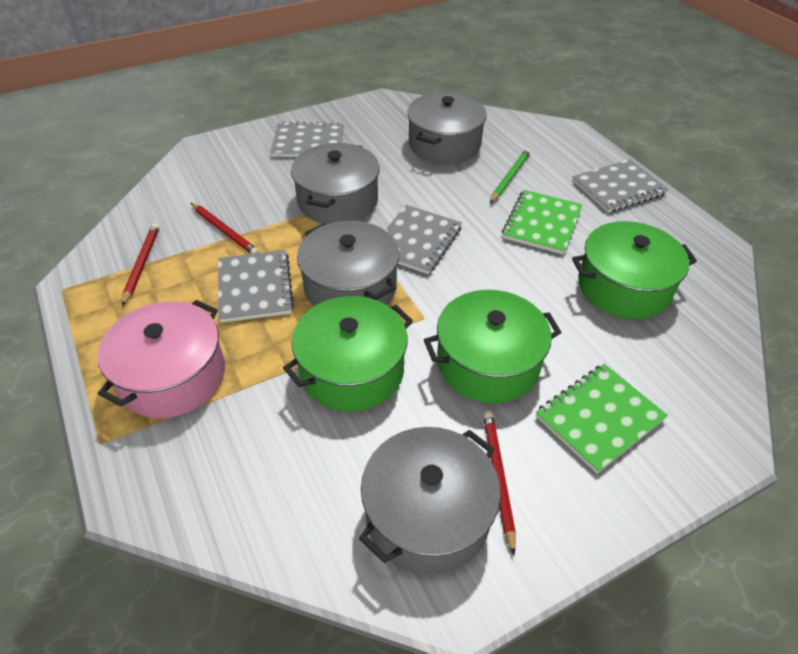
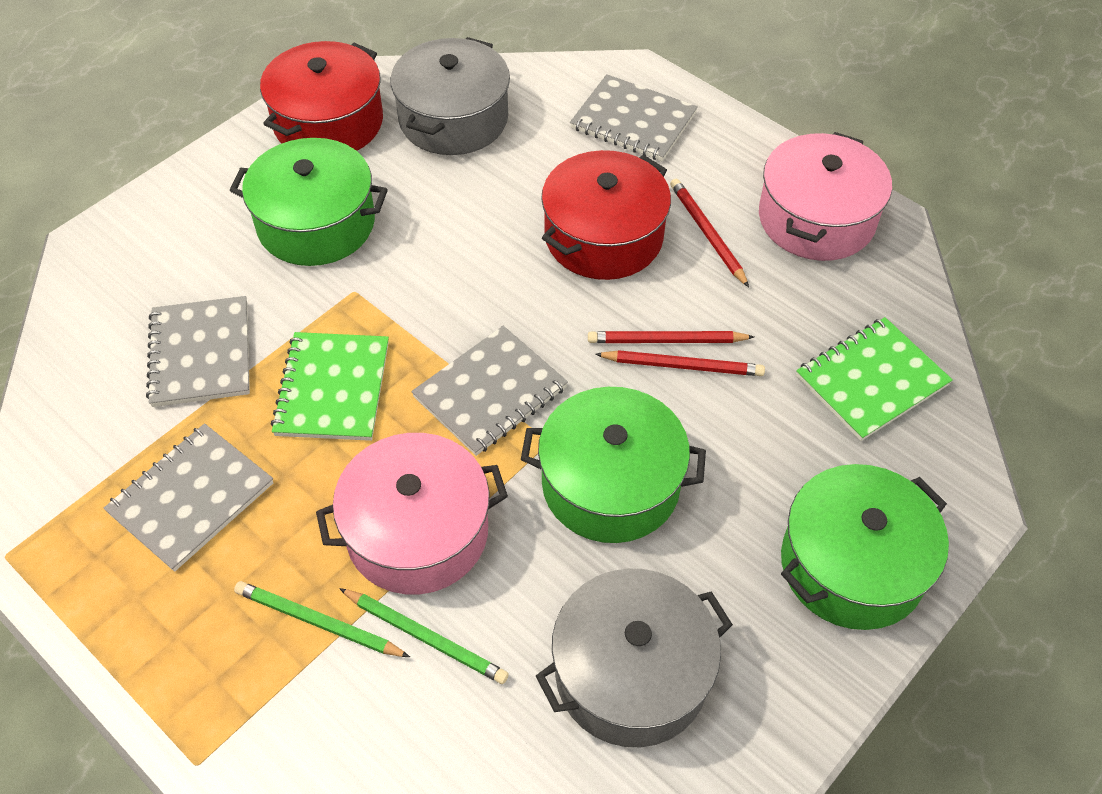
green pencil: 1 -> 2
grey pot: 4 -> 2
pink pot: 1 -> 2
red pot: 0 -> 2

